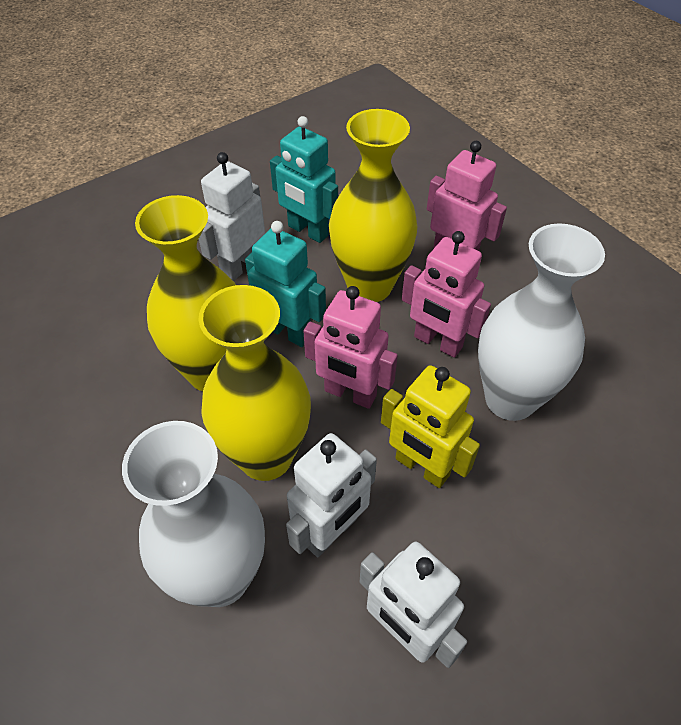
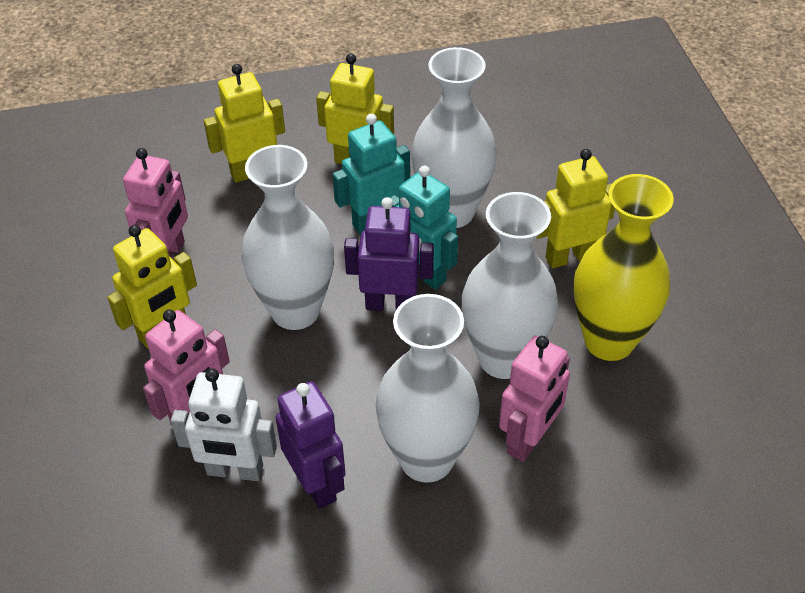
purple robot: 0 -> 2
white robot: 3 -> 1
white vase: 2 -> 4
yellow robot: 1 -> 4
yellow vase: 3 -> 1

